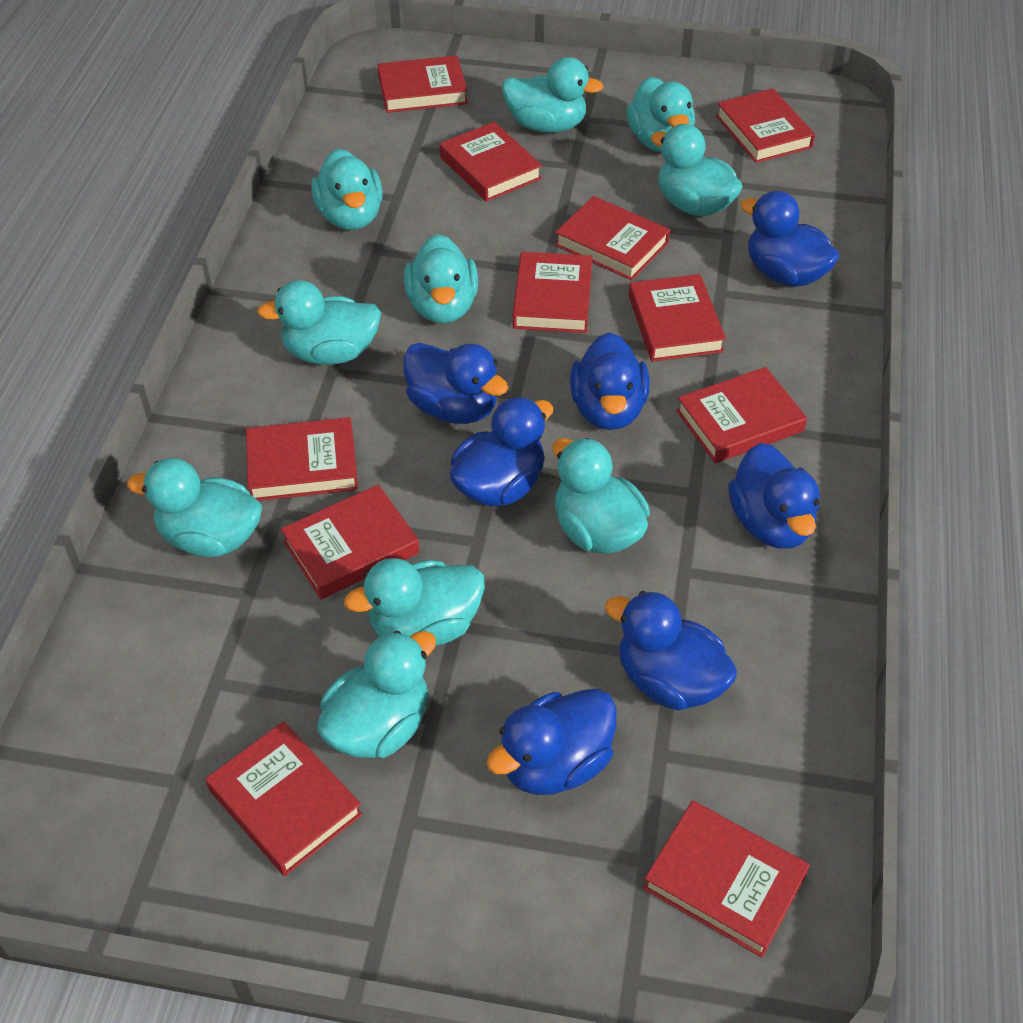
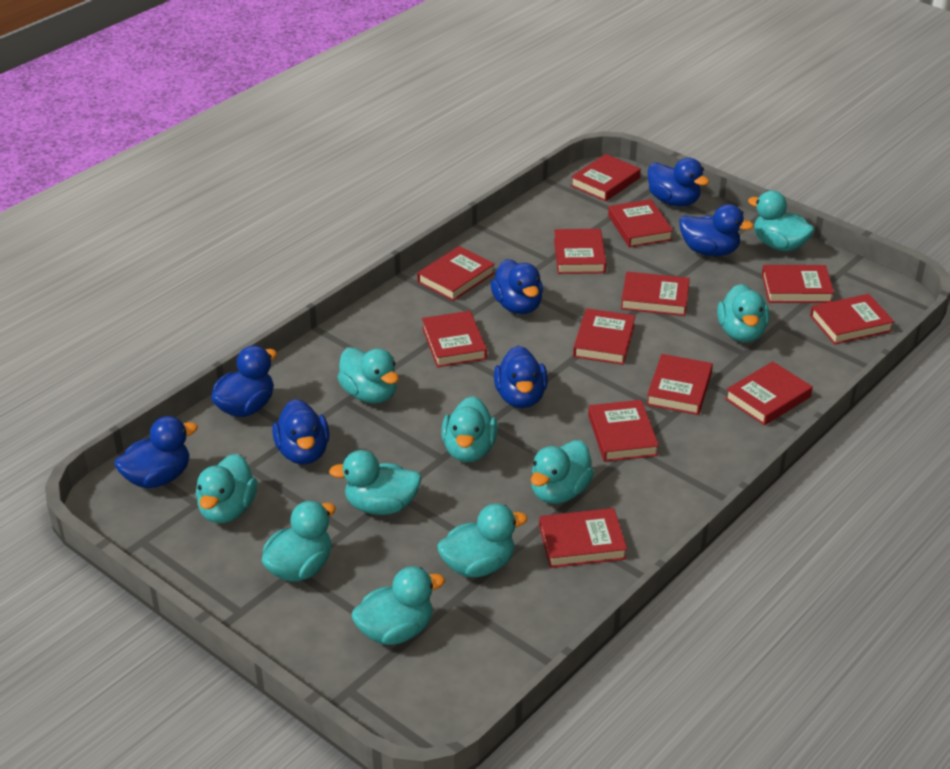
red book: 11 -> 13

